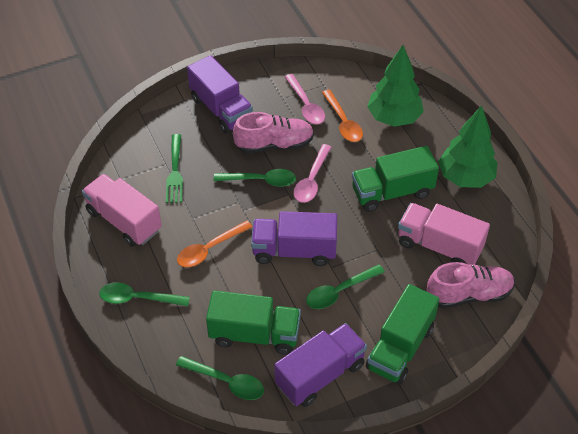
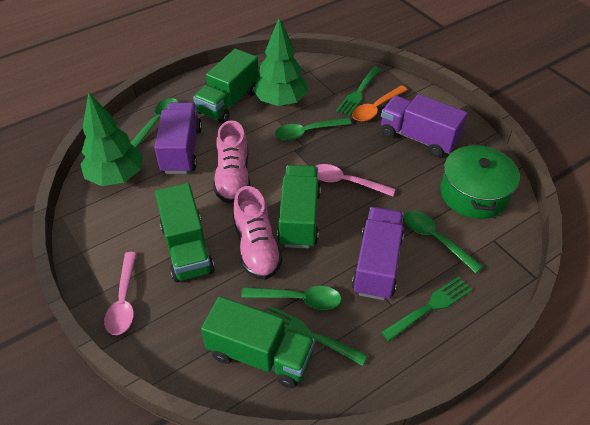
green fork: 1 -> 3
green pot: 0 -> 1
green truck: 3 -> 4
orange spoon: 2 -> 1
pink truck: 2 -> 0

